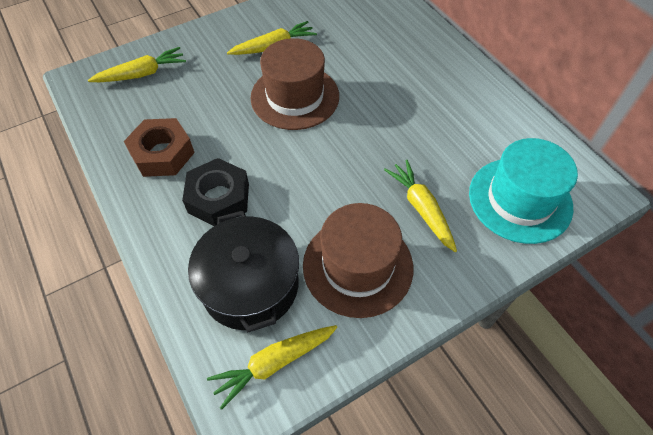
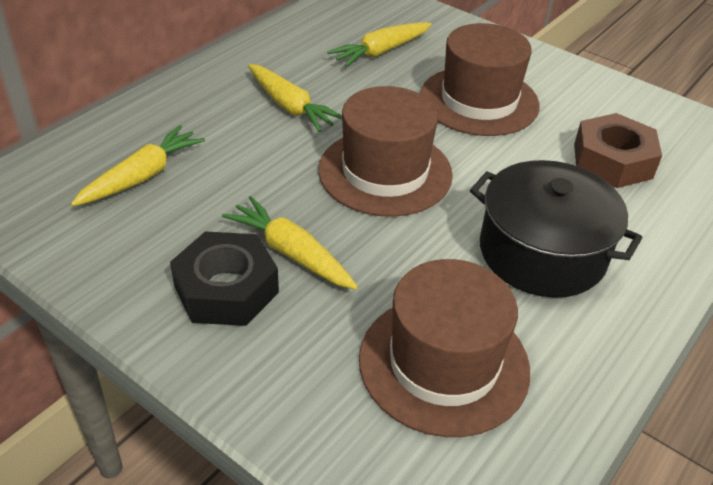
brown hat: 2 -> 3
turquoise hat: 1 -> 0

